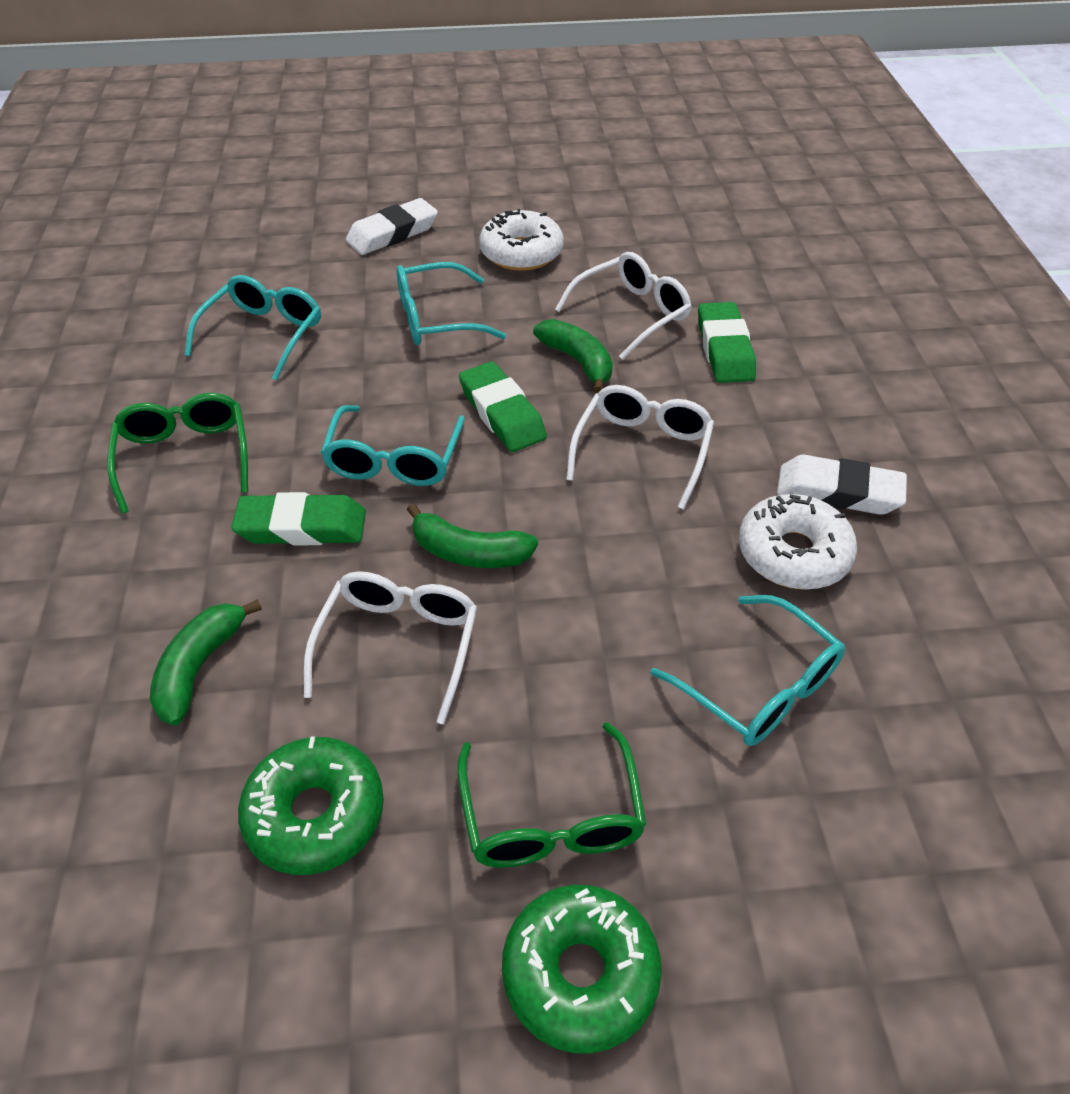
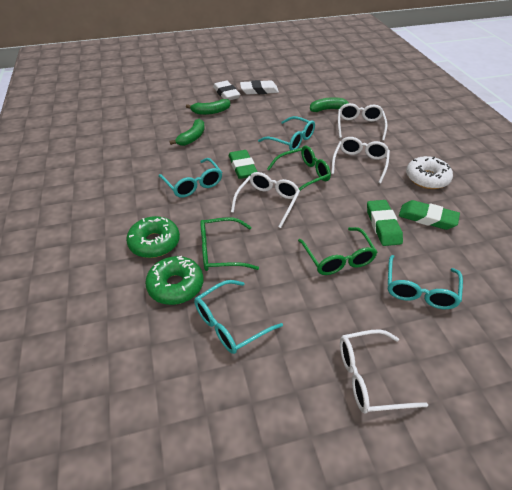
green glasses: 2 -> 3
white donut: 2 -> 1
white glasses: 3 -> 4

